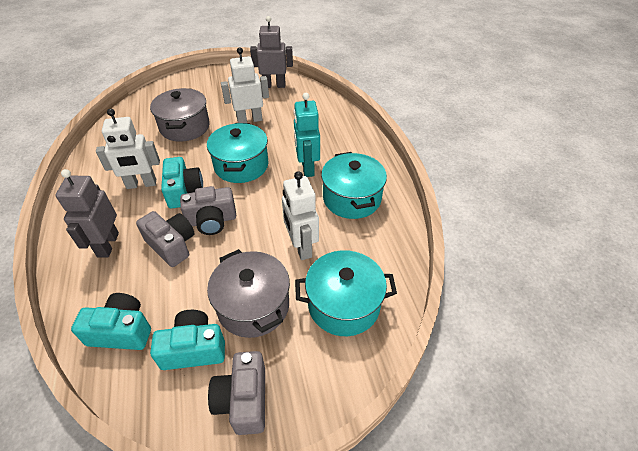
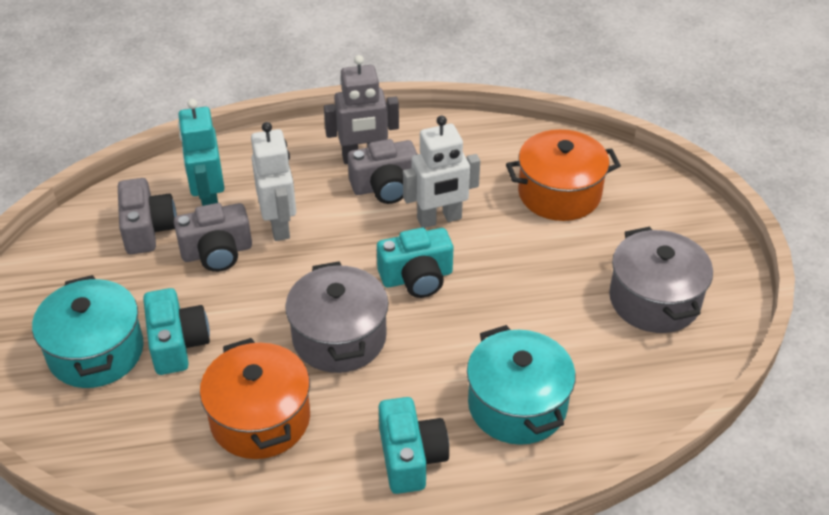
grey robot: 2 -> 1
orange pot: 0 -> 2
turquoise pot: 3 -> 2
white robot: 3 -> 2

